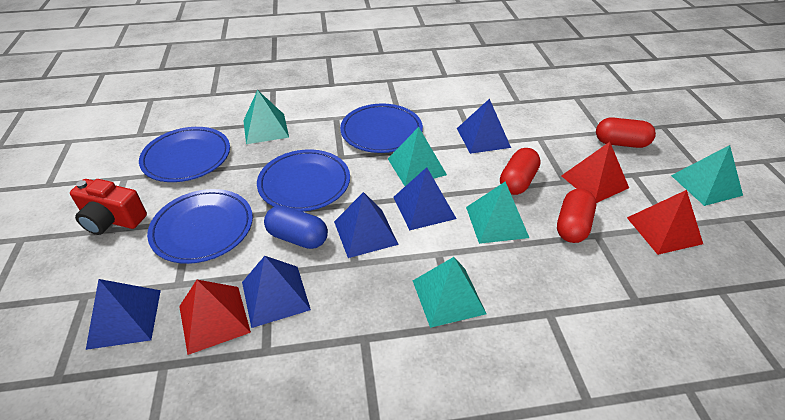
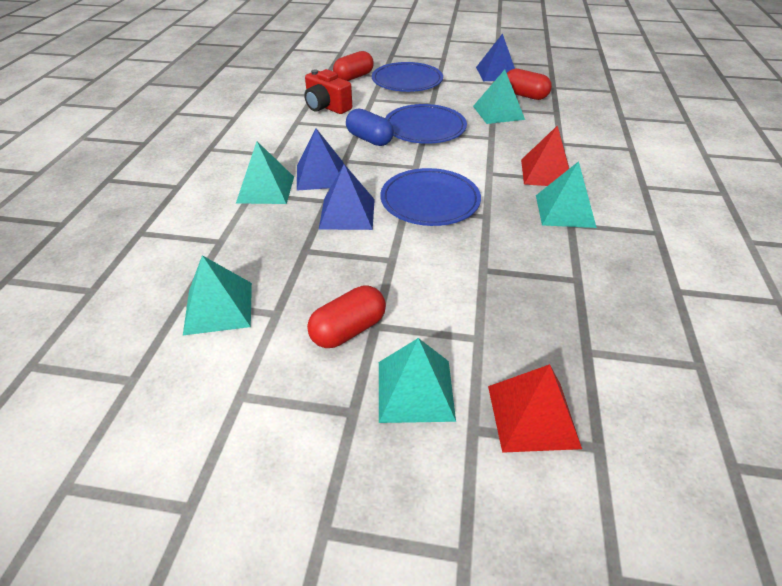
blue plate: 4 -> 3
blue pyramid: 5 -> 3
red pyramid: 3 -> 2

